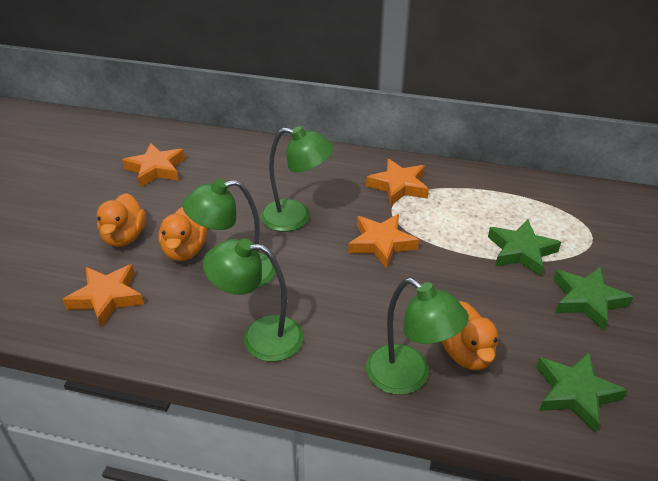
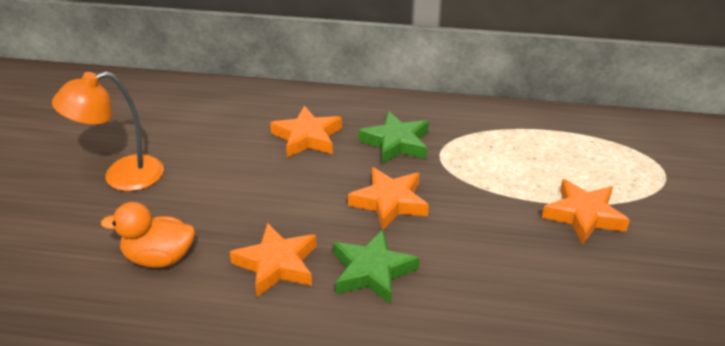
green lamp: 4 -> 0
green star: 3 -> 2
orange duck: 3 -> 1
orange lamp: 0 -> 1

